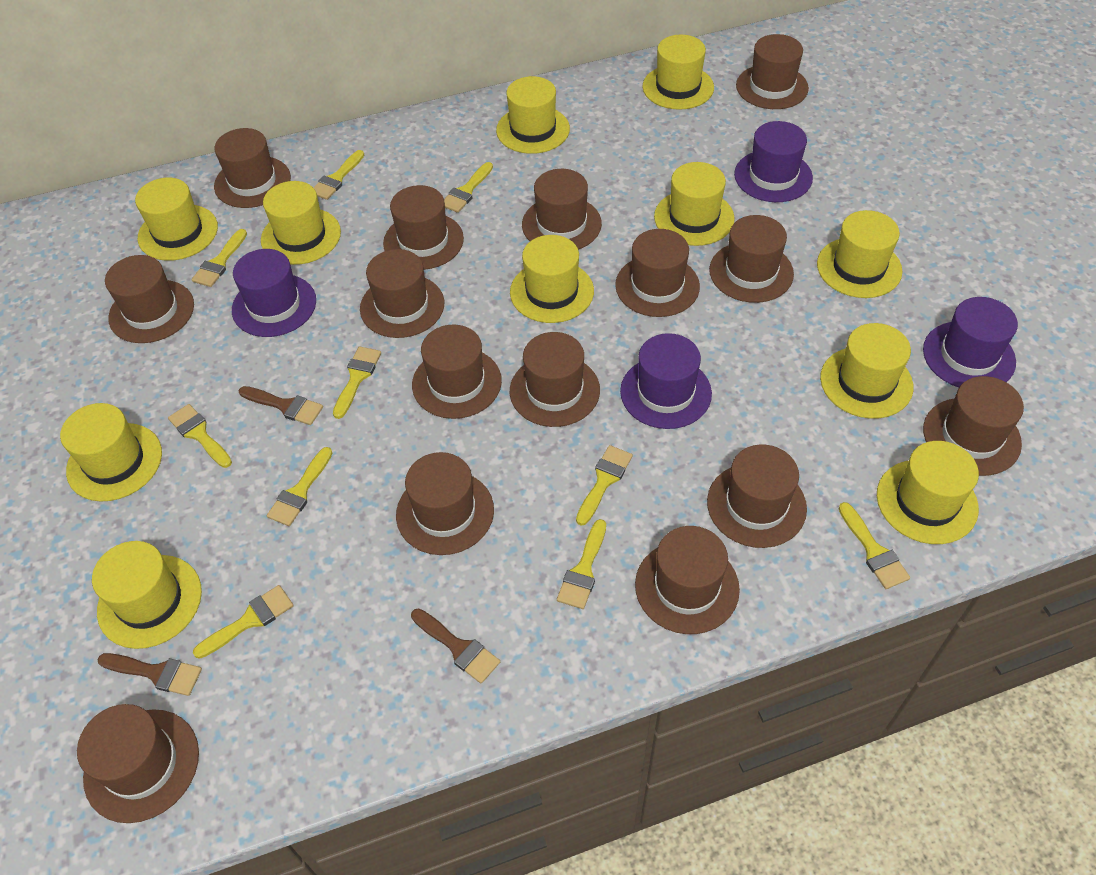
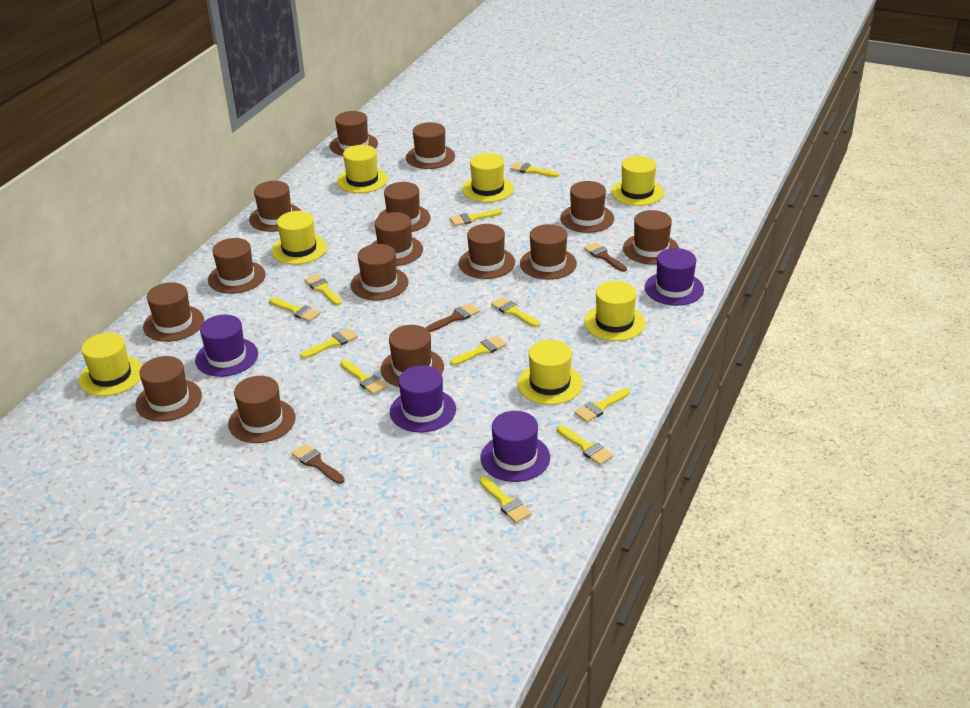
yellow brush: 10 -> 11
yellow hat: 11 -> 7

